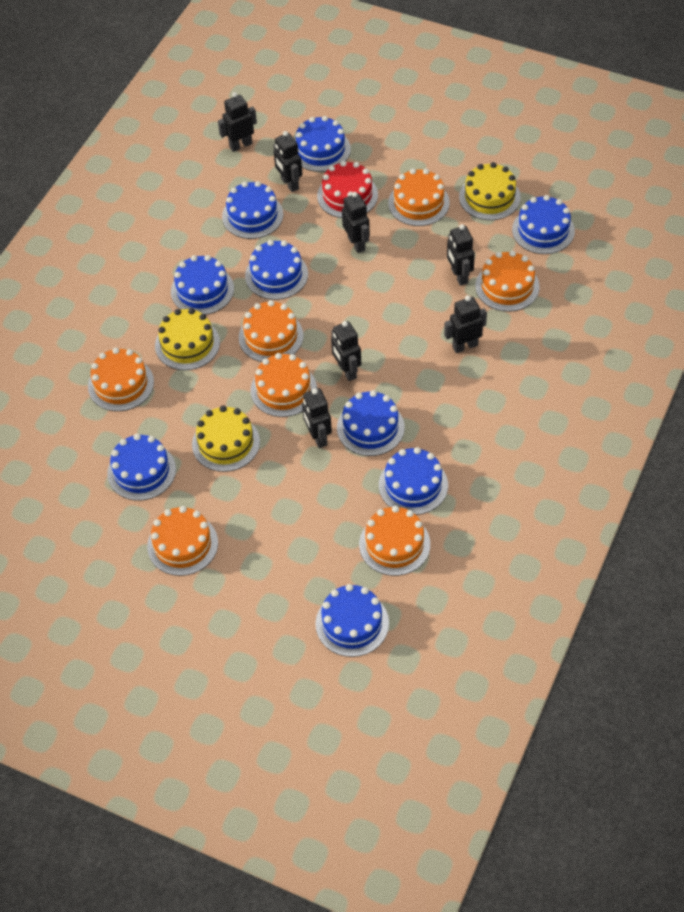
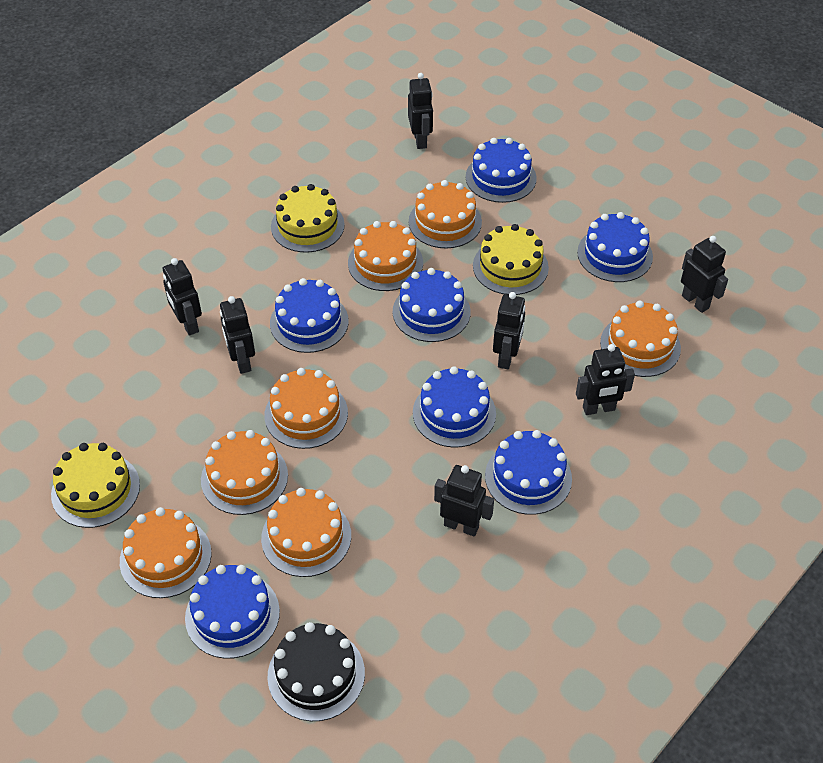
black cake: 0 -> 1
blue cake: 9 -> 7
red cake: 1 -> 0

